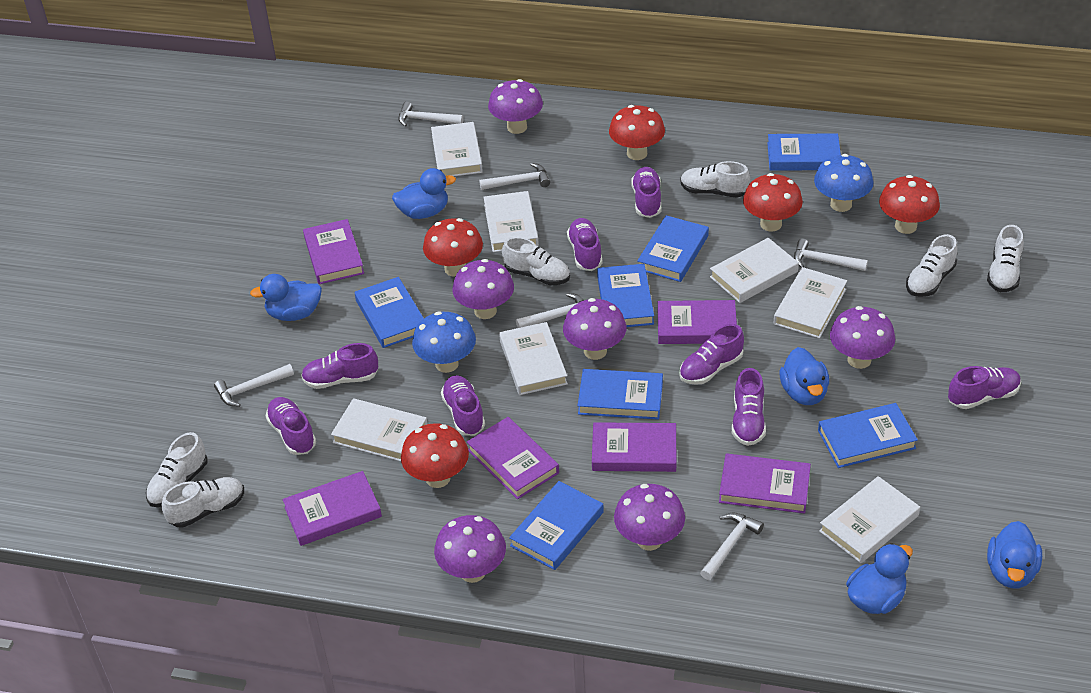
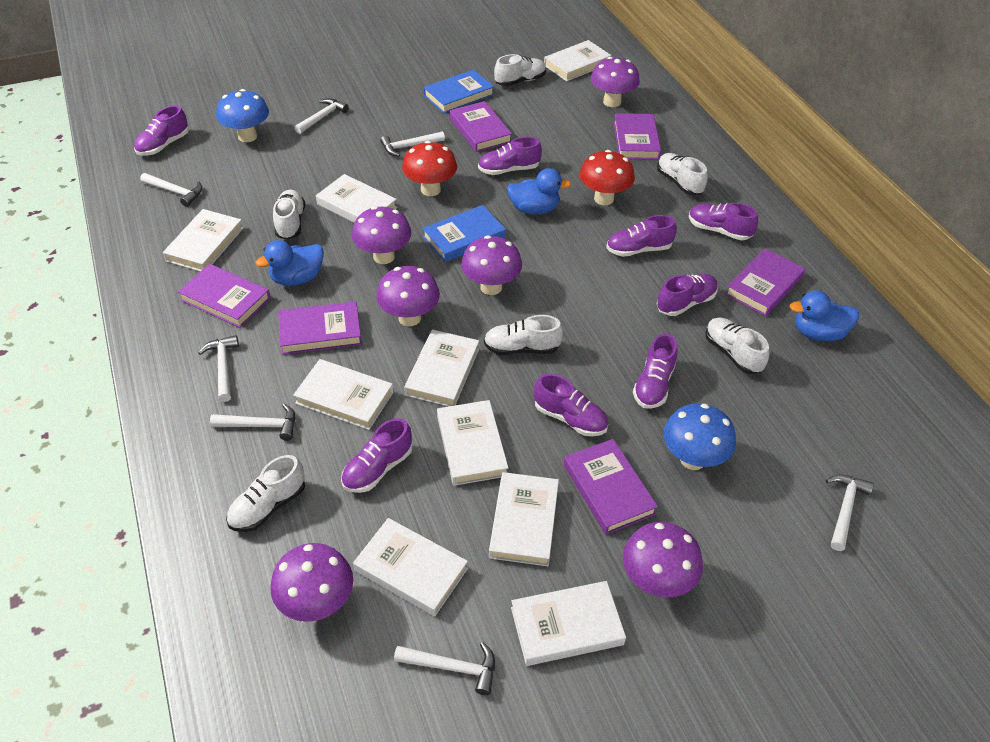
blue book: 7 -> 2
blue duck: 5 -> 3
red mushroom: 5 -> 2
white book: 7 -> 9
white hammer: 6 -> 7

